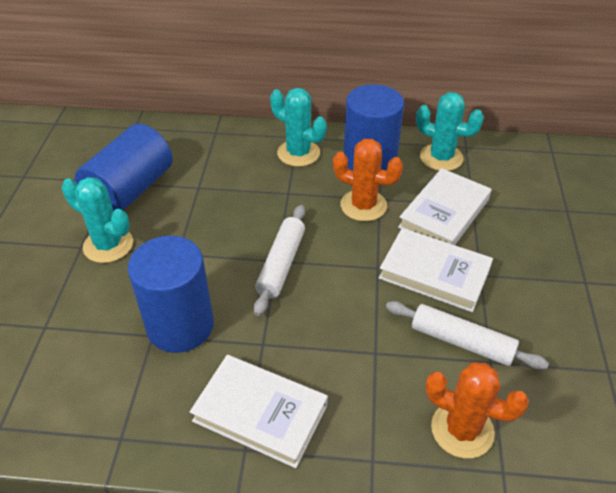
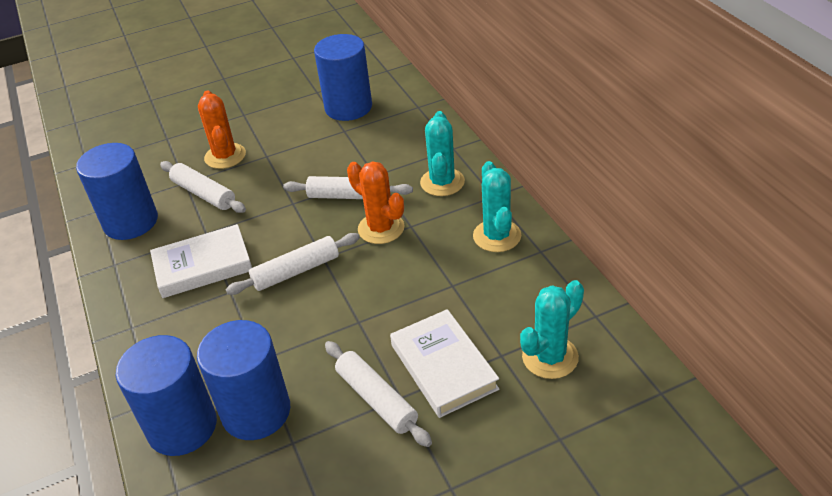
blue cylinder: 3 -> 4
white book: 3 -> 2
white rolling pin: 2 -> 4

